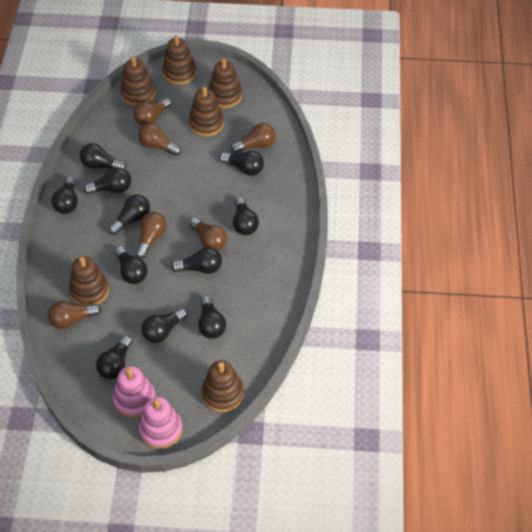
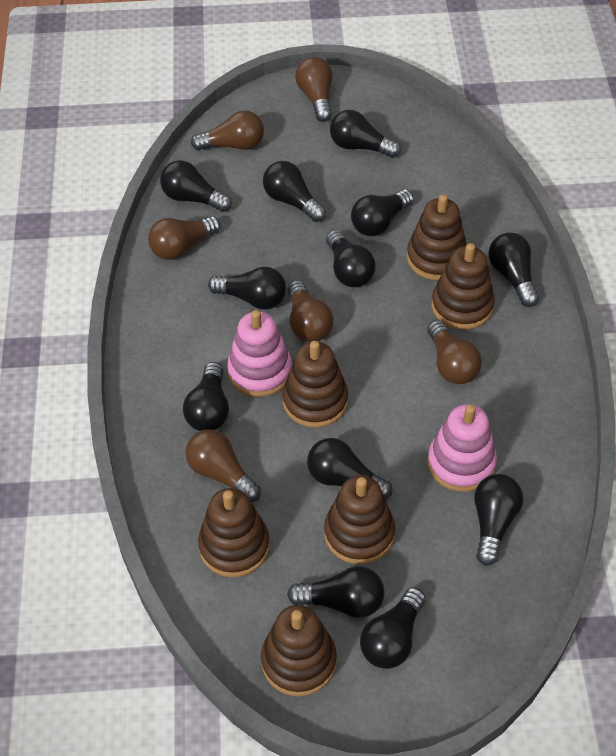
black light bulb: 11 -> 12

